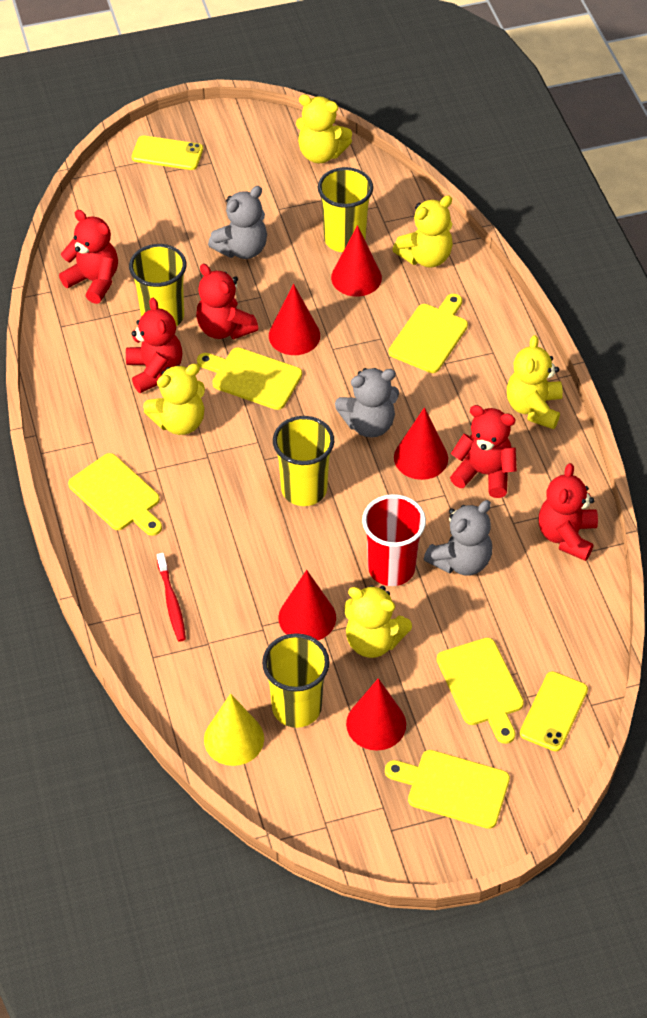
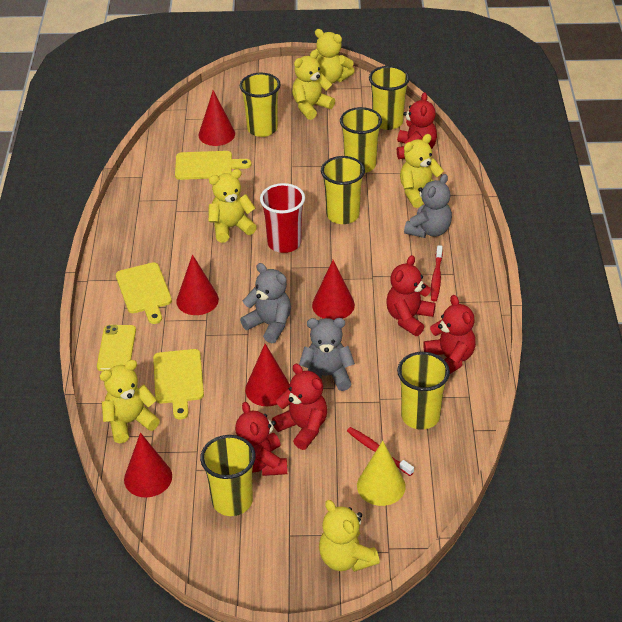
red toothbrush: 1 -> 2
yellow cup: 4 -> 6
yellow cutting board: 5 -> 3
yellow phone: 2 -> 1
yellow teddy bear: 5 -> 6

